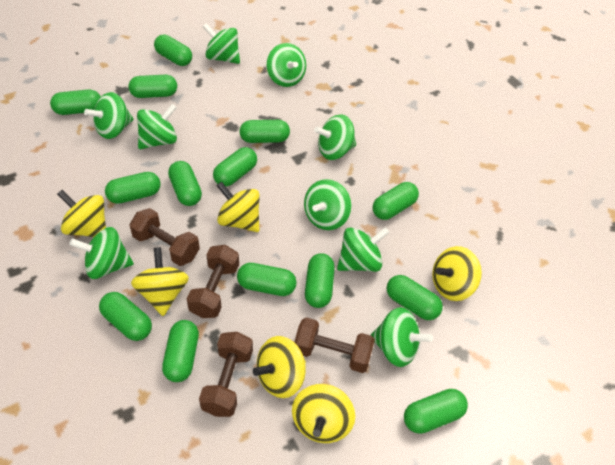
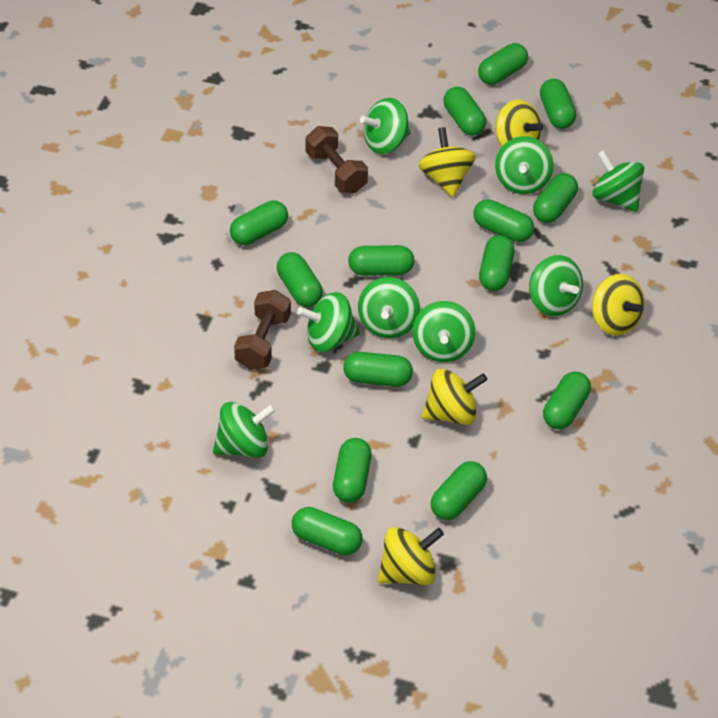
brown dumbbell: 4 -> 2
green spinning top: 9 -> 8
yellow spinning top: 6 -> 5

